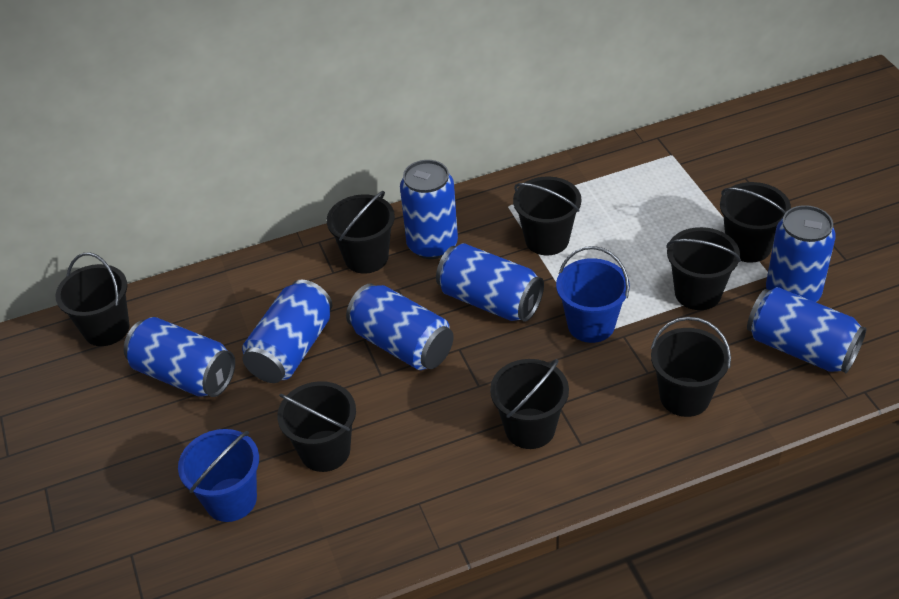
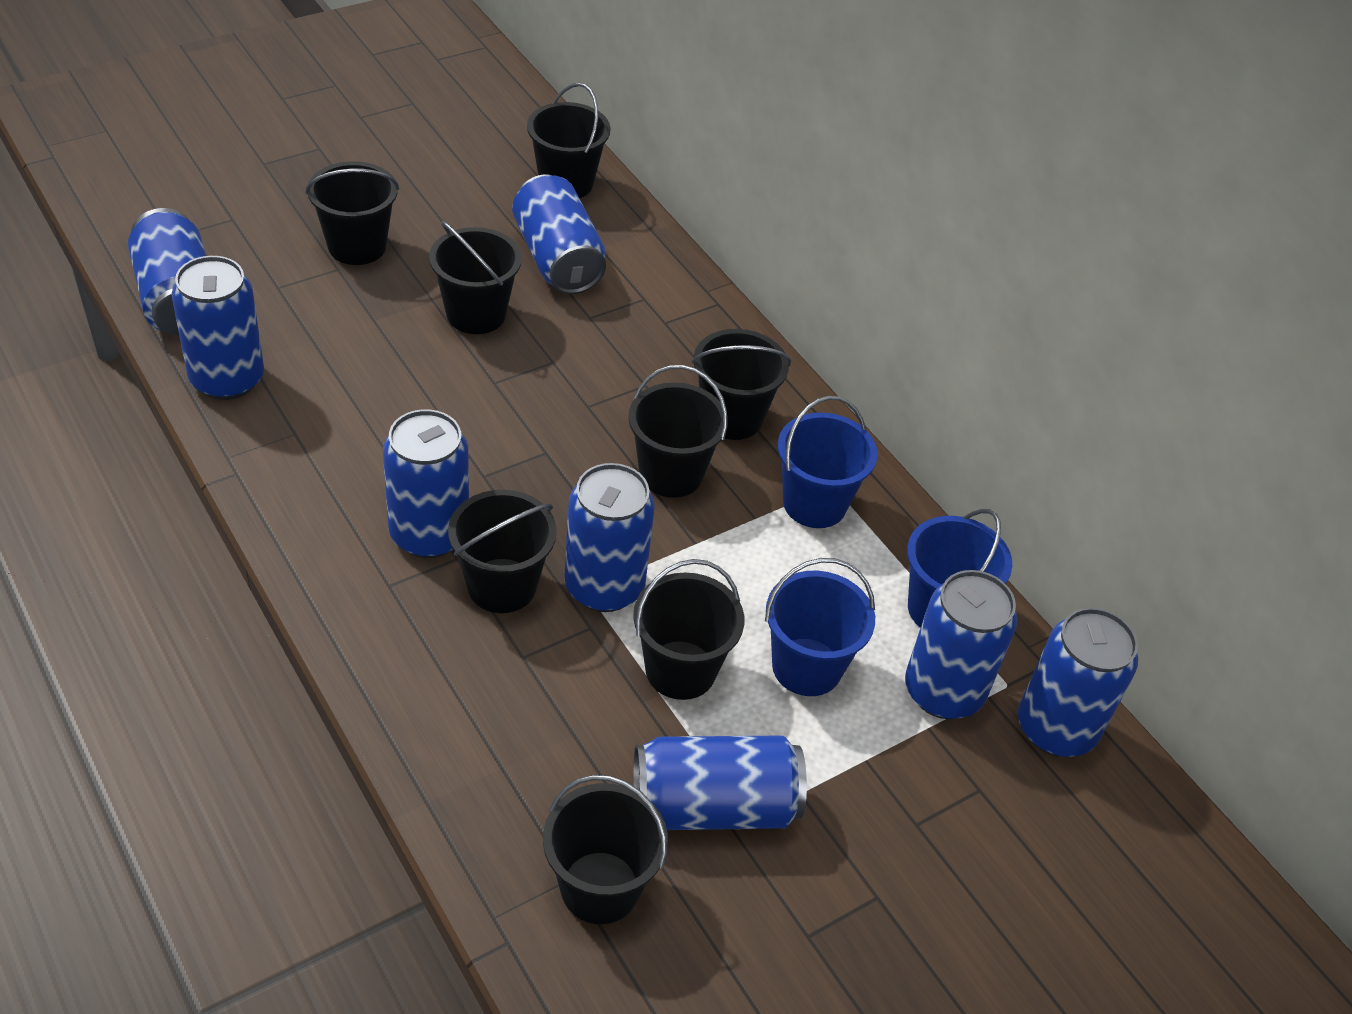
blue bucket: 2 -> 3
blue can: 7 -> 8

